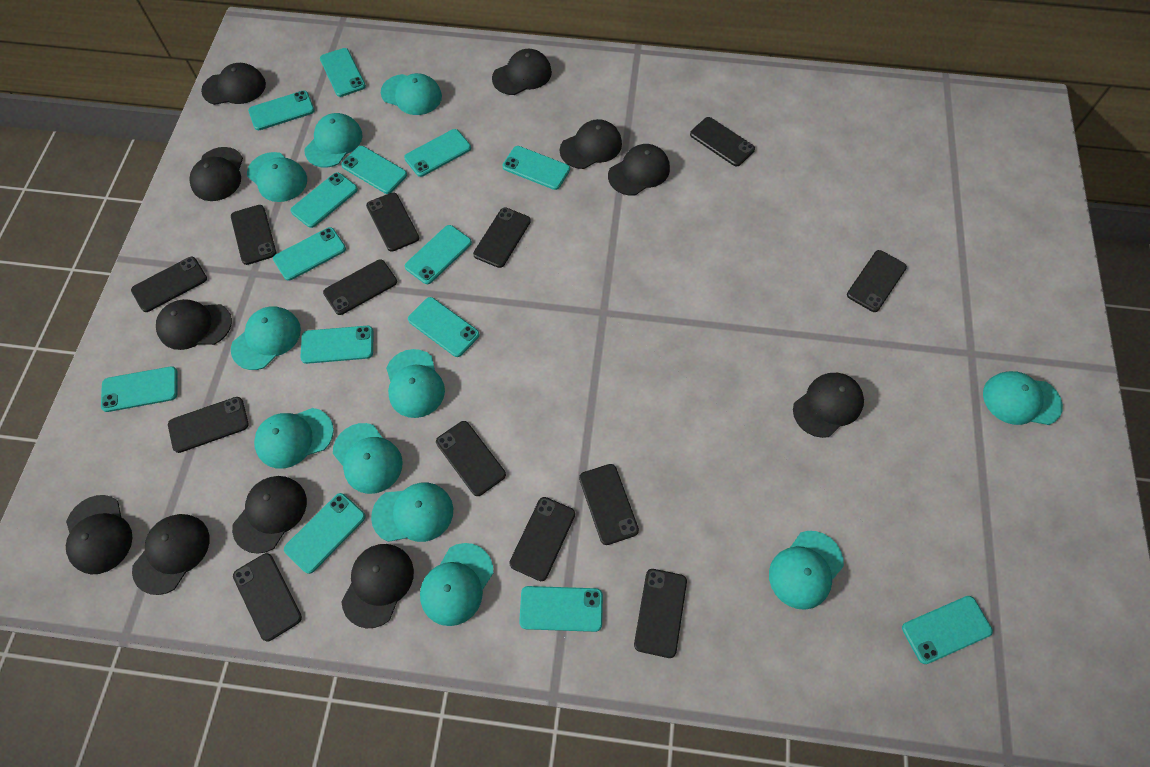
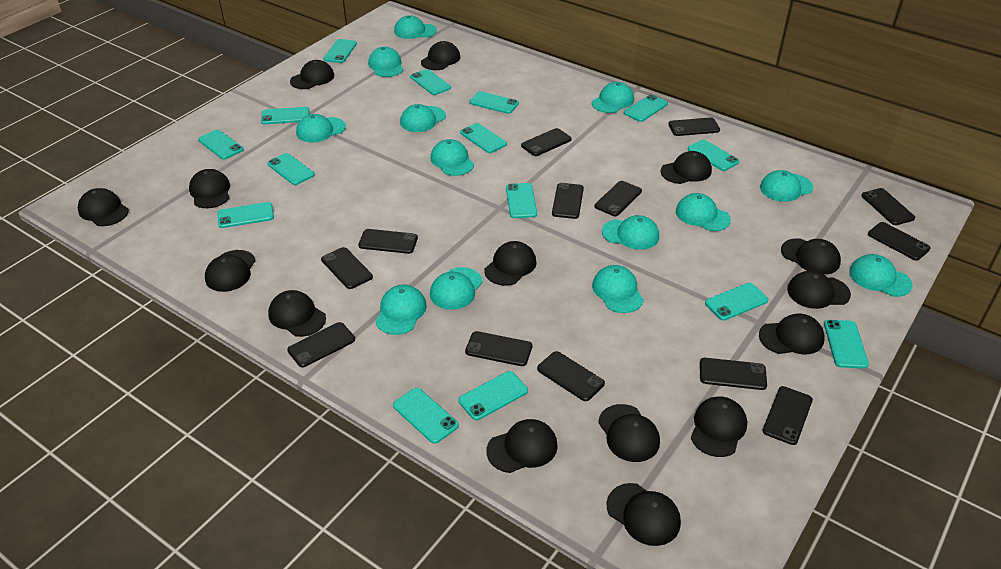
black cap: 11 -> 15
turquoise cap: 11 -> 13
turquoise phone: 14 -> 15

